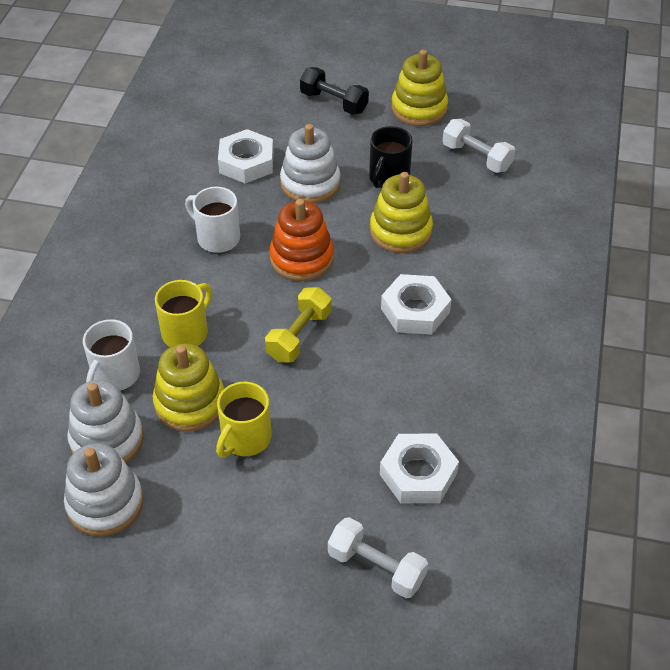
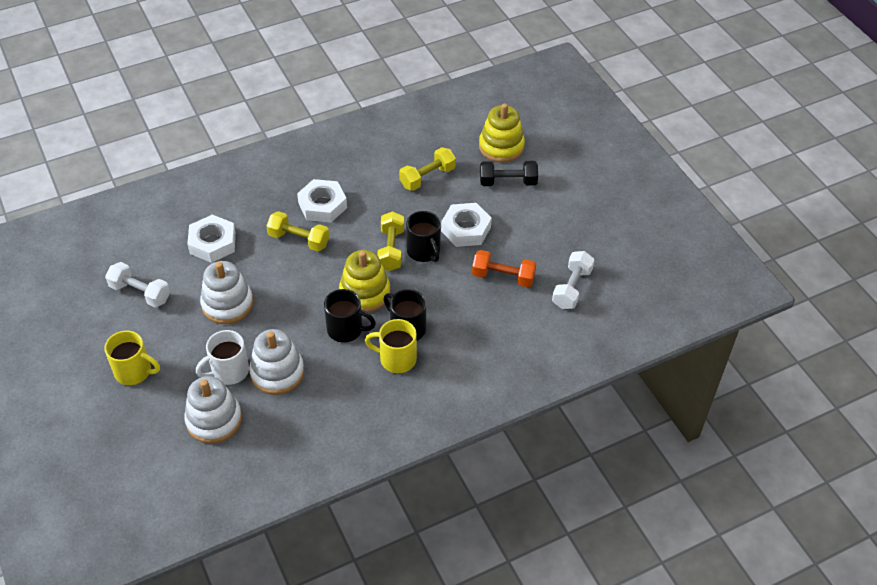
black mug: 1 -> 3
orange dumbbell: 0 -> 1
orange stacking toy: 1 -> 0
white mug: 2 -> 1
yellow dumbbell: 1 -> 3
yellow stacking toy: 3 -> 2

